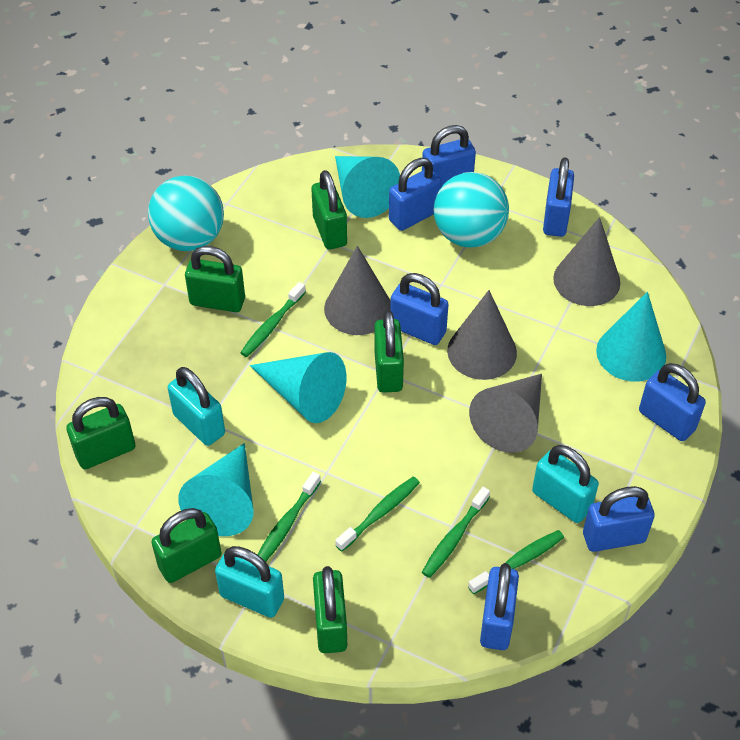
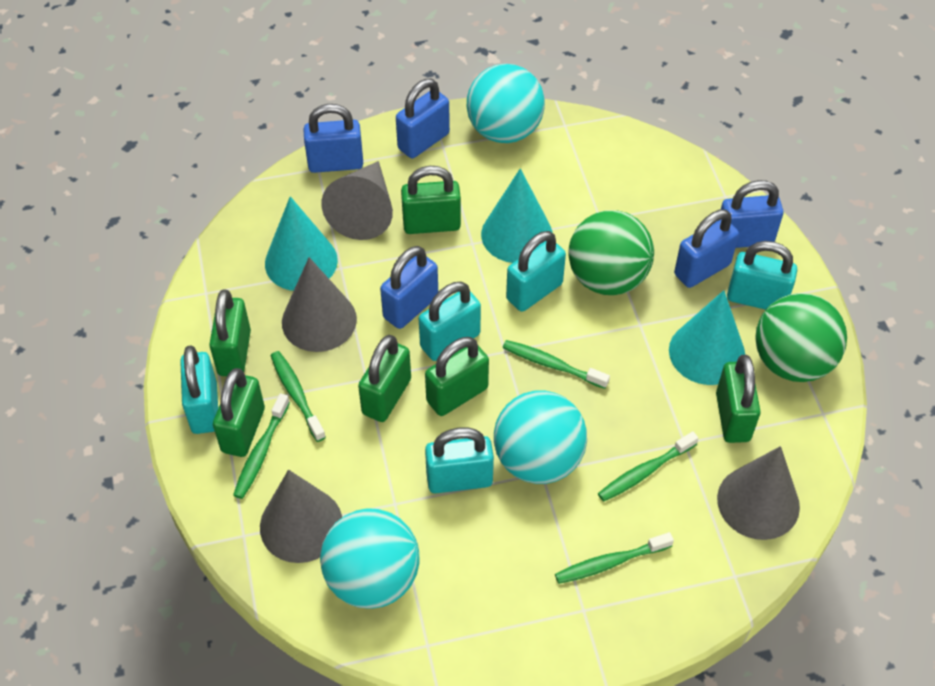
blue padlock: 7 -> 5
green ball: 0 -> 2
turquoise ball: 2 -> 3
turquoise cone: 4 -> 3
turquoise padlock: 3 -> 5

